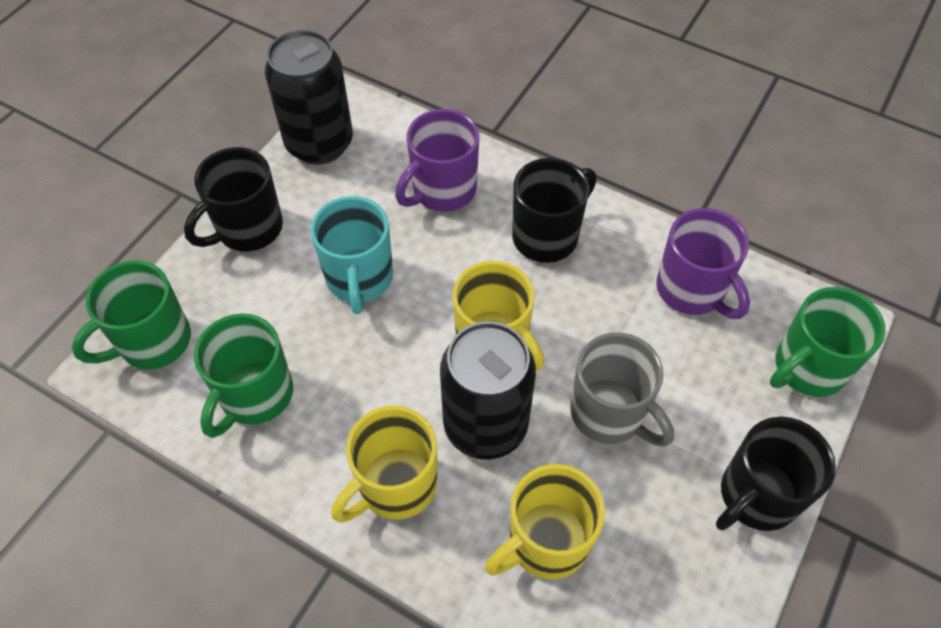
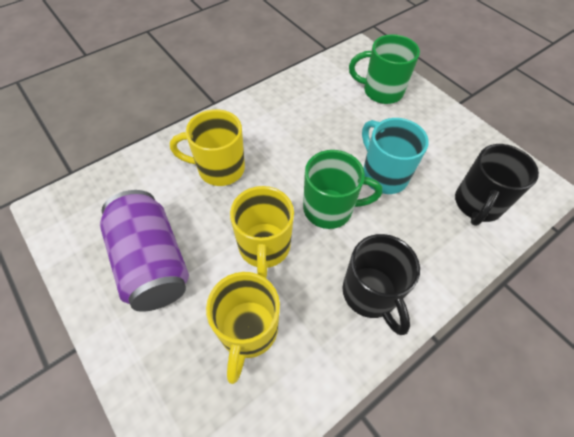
black can: 2 -> 0
black mug: 3 -> 2
green mug: 3 -> 2
grey mug: 1 -> 0
purple can: 0 -> 1
purple mug: 2 -> 0

